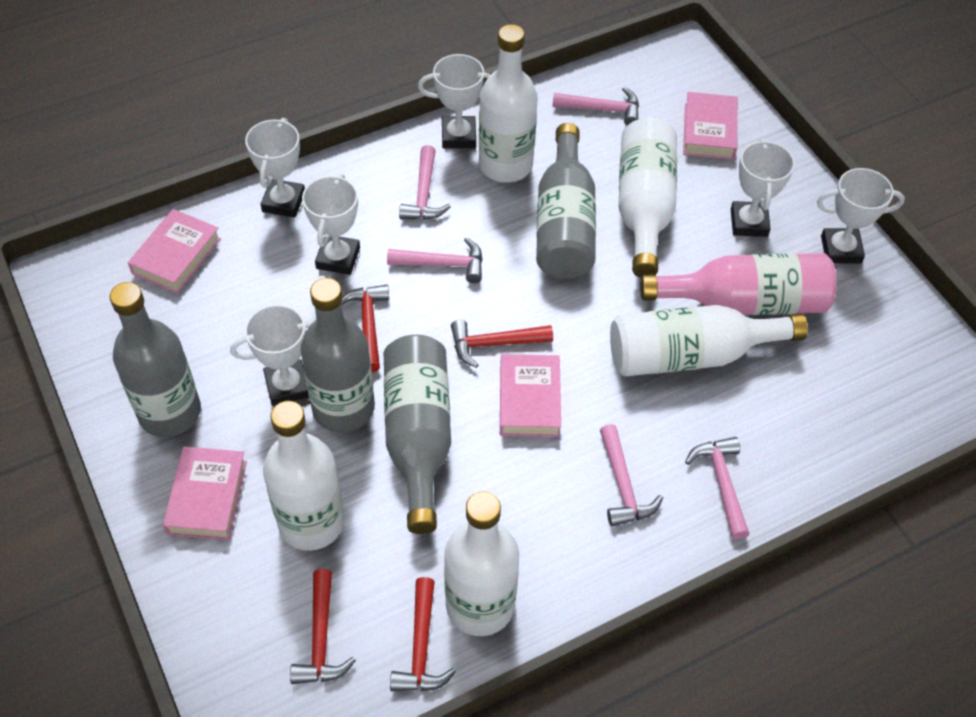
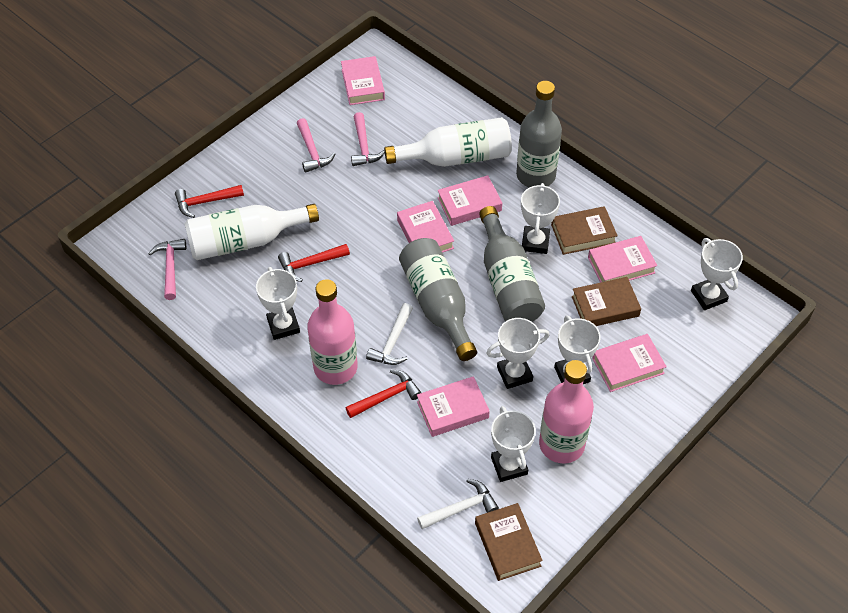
brown book: 0 -> 3
grey bottle: 4 -> 3
pink book: 4 -> 6
pink bottle: 1 -> 2
pink hammer: 5 -> 3
red hammer: 4 -> 3
white bottle: 5 -> 2
white hammer: 0 -> 2

